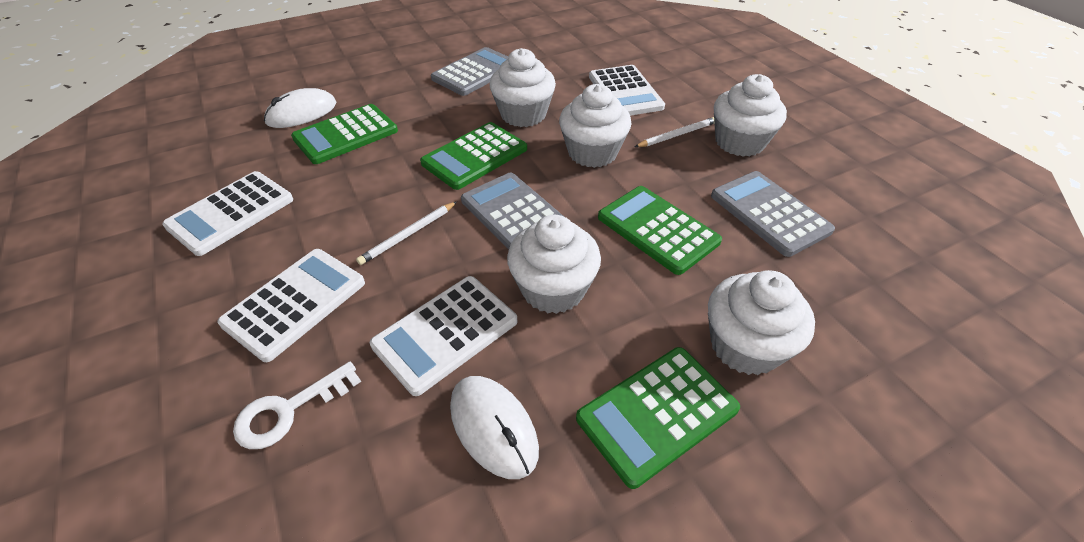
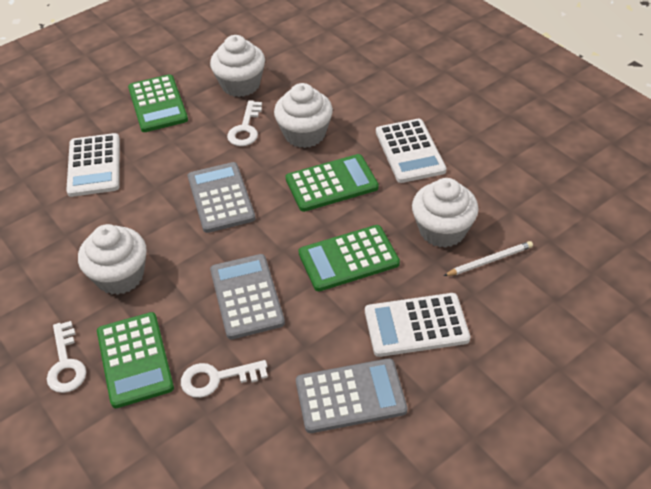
white calculator: 4 -> 3
white cupcake: 5 -> 4
white key: 1 -> 3
white mouse: 2 -> 0
white pencil: 2 -> 1

